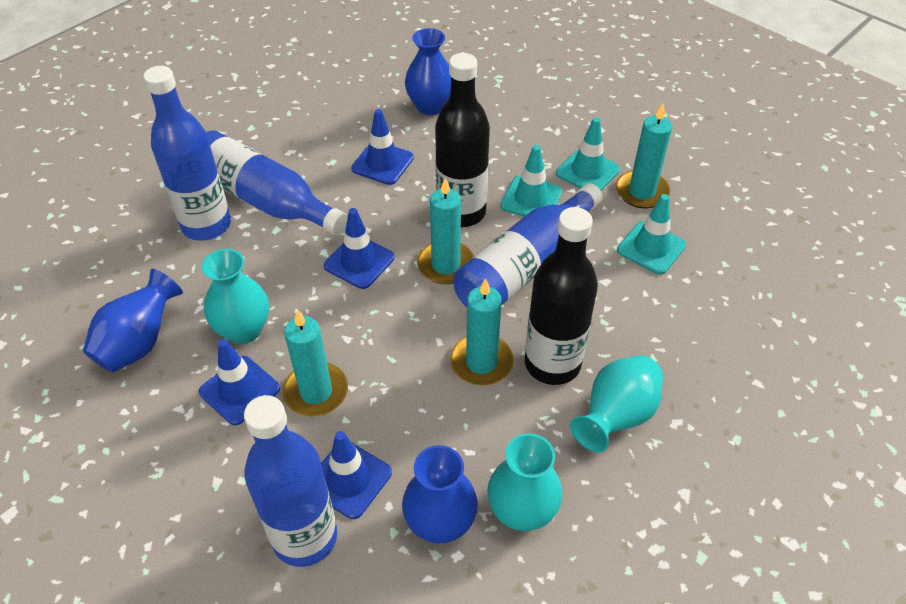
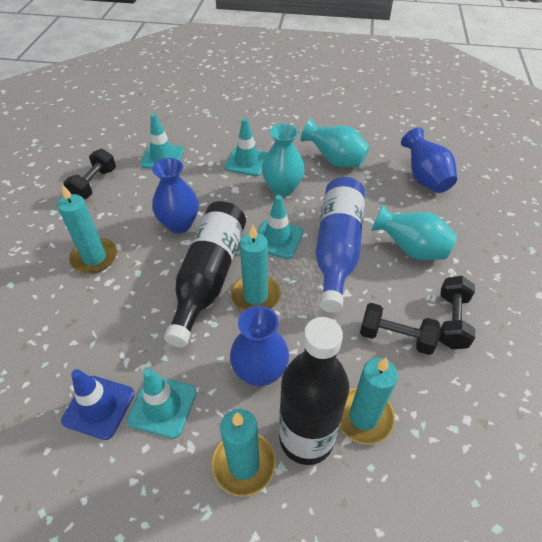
black dumbbell: 0 -> 3
blue bottle: 4 -> 1
blue traffic cone: 4 -> 1
turquoise traffic cone: 3 -> 4

